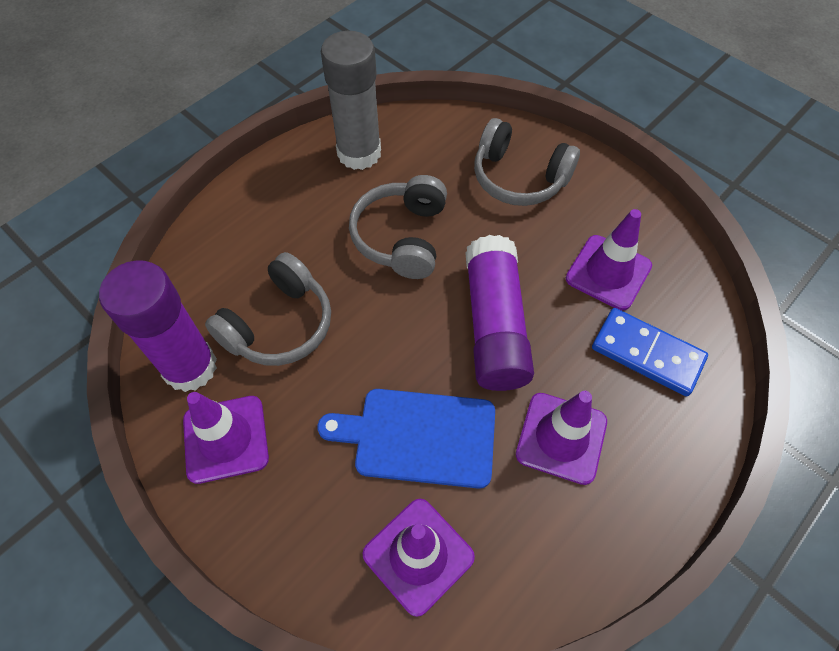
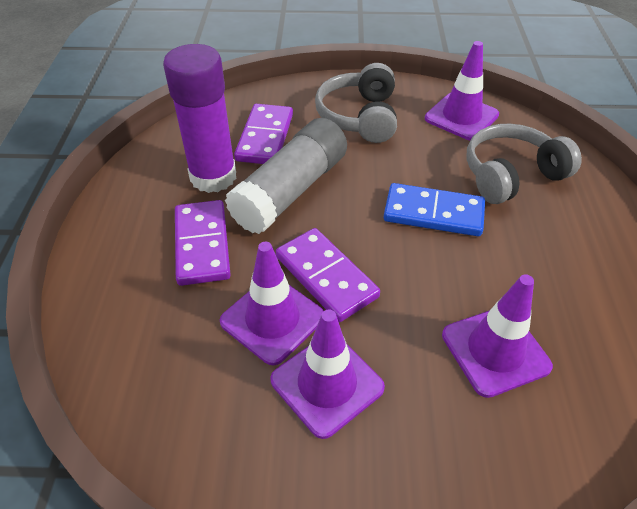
blue cutting board: 1 -> 0
grey headphones: 3 -> 2
purple domino: 0 -> 3
purple glue stick: 2 -> 1

